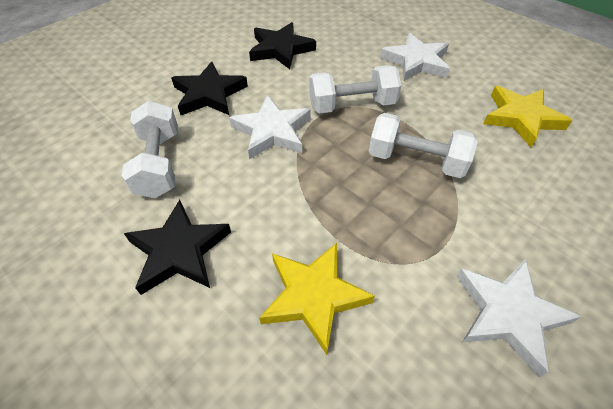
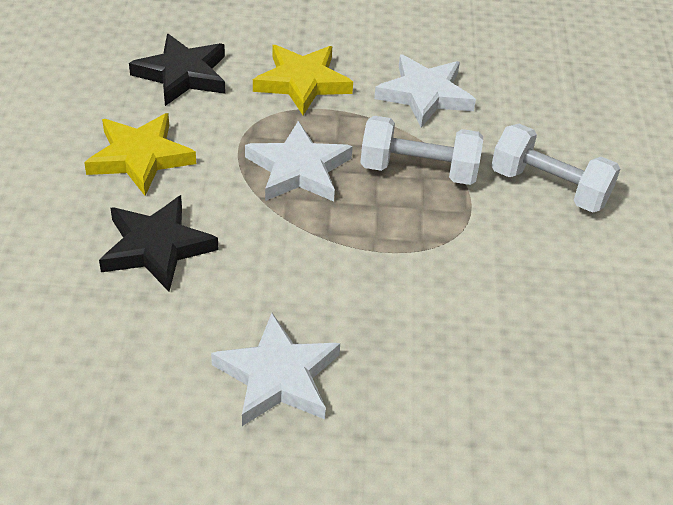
black star: 3 -> 2
white dumbbell: 3 -> 2

